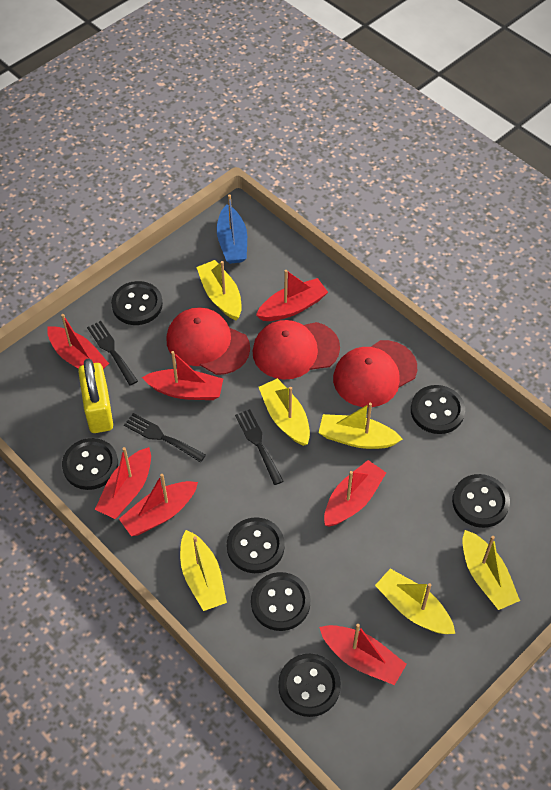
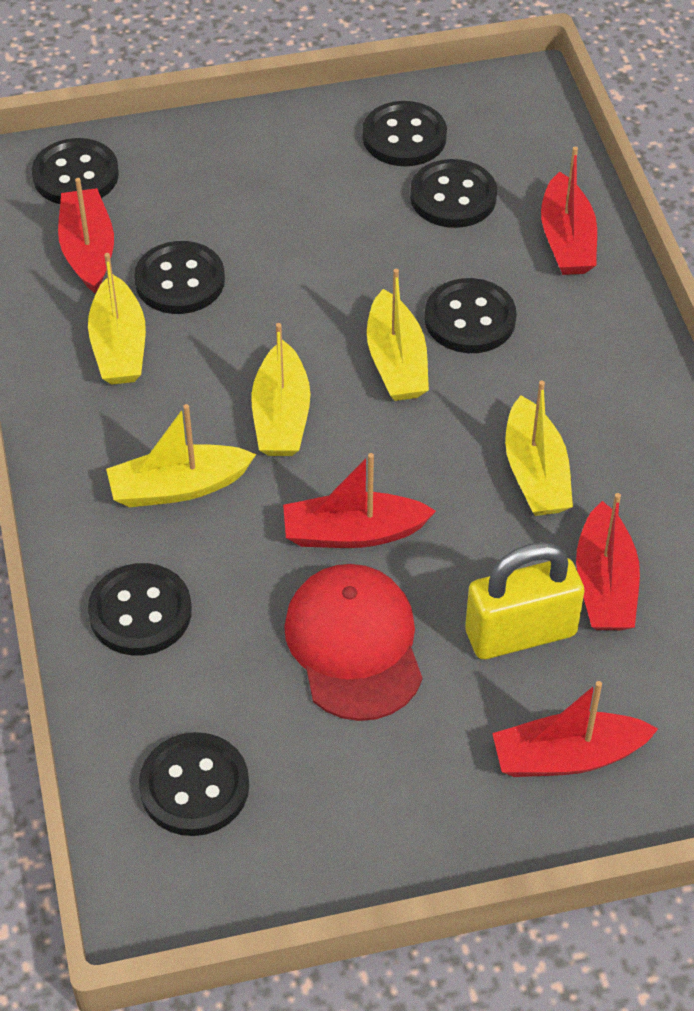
black fork: 3 -> 0
blue boat: 1 -> 0
red boat: 7 -> 5
red cap: 3 -> 1
yellow boat: 6 -> 5

